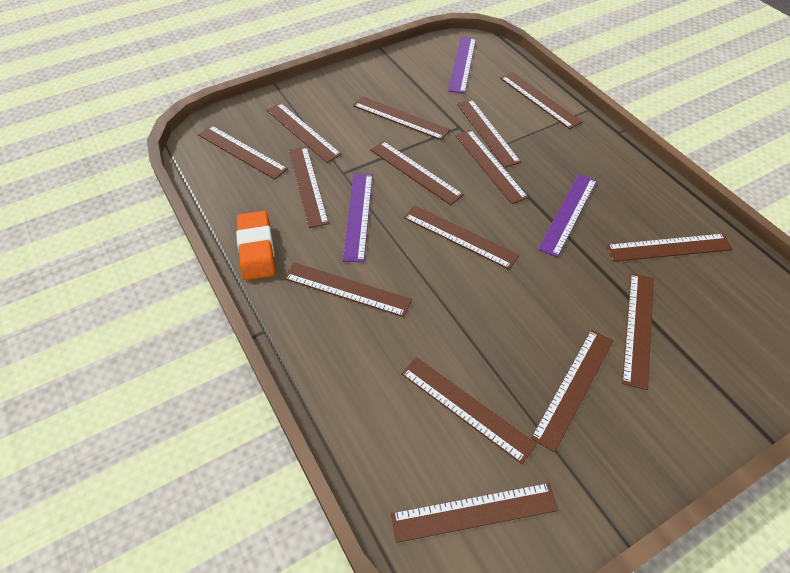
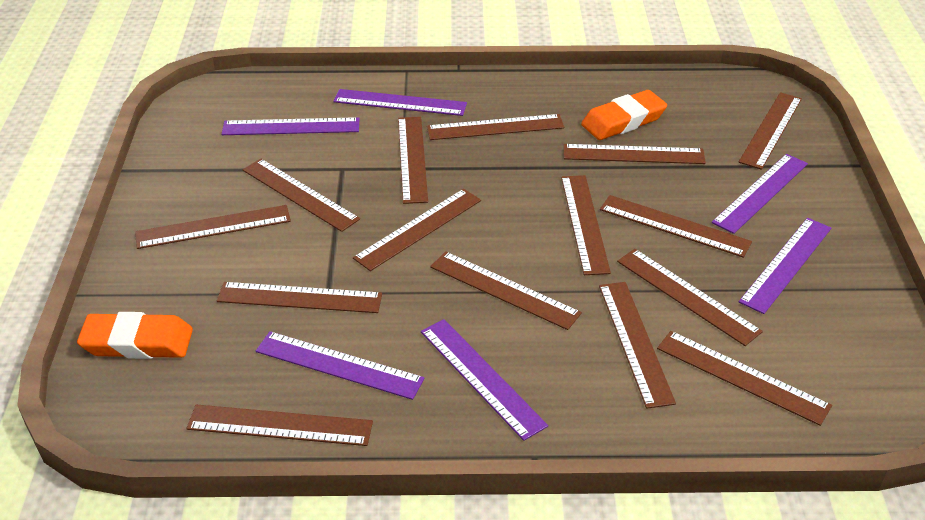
orange eraser: 1 -> 2
purple ruler: 3 -> 6

